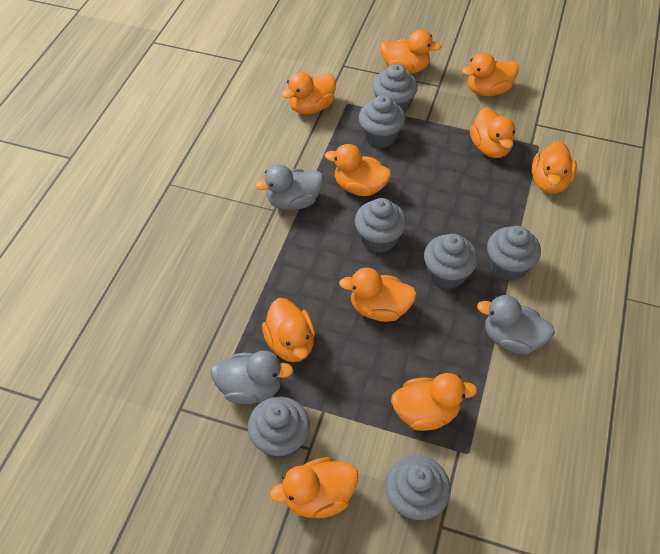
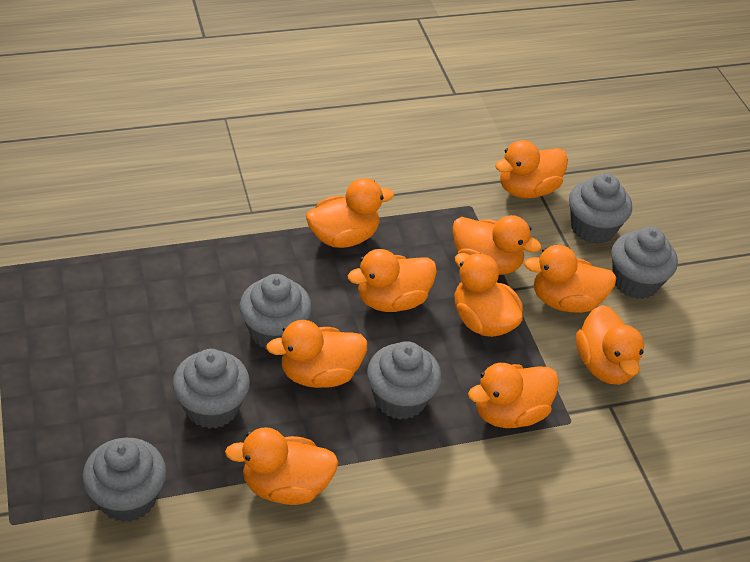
grey cupcake: 7 -> 6
grey duck: 3 -> 0

